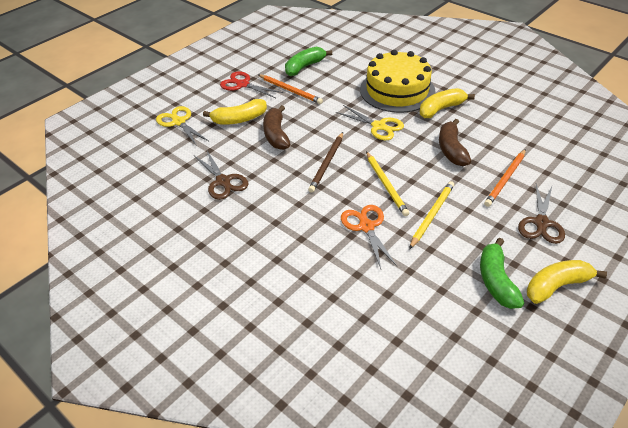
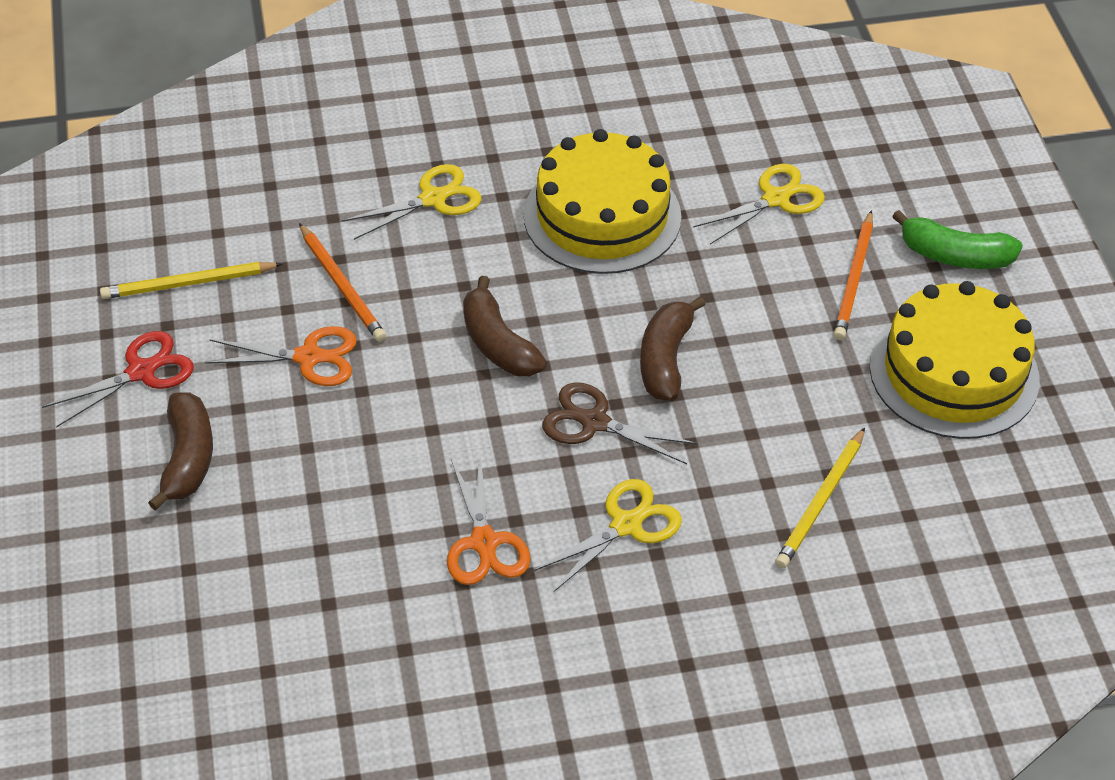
brown banana: 2 -> 3
brown pencil: 1 -> 0
brown scissors: 2 -> 1
green banana: 2 -> 1
orange scissors: 1 -> 2
yellow banana: 3 -> 0
yellow cake: 1 -> 2
yellow scissors: 2 -> 3

